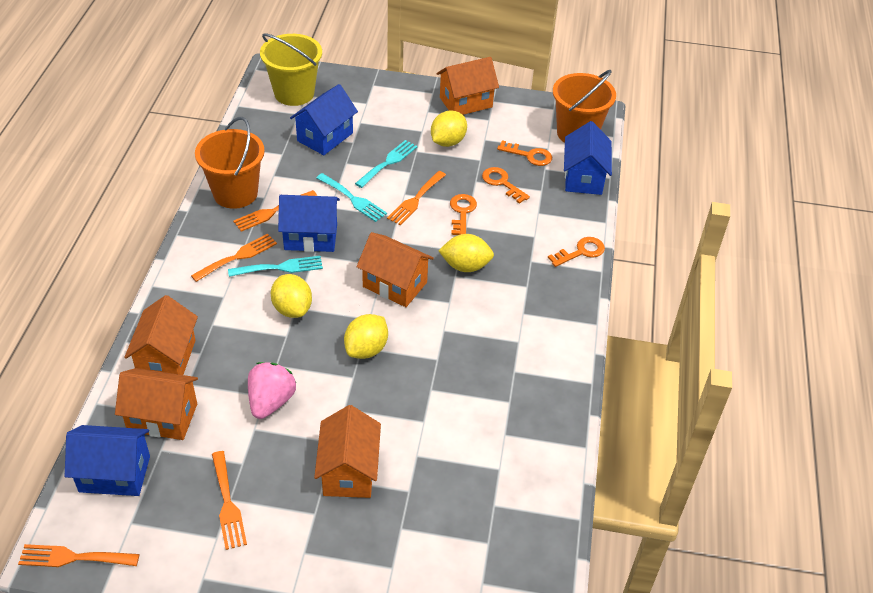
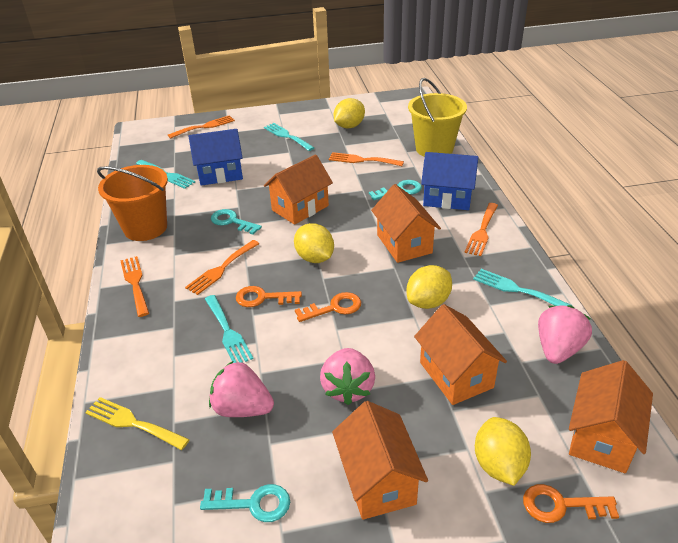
blue house: 4 -> 2
orange bucket: 2 -> 1
orange key: 4 -> 3
pink strawberry: 1 -> 3
turquoise fork: 3 -> 4
turquoise key: 0 -> 3
yellow fork: 0 -> 1

